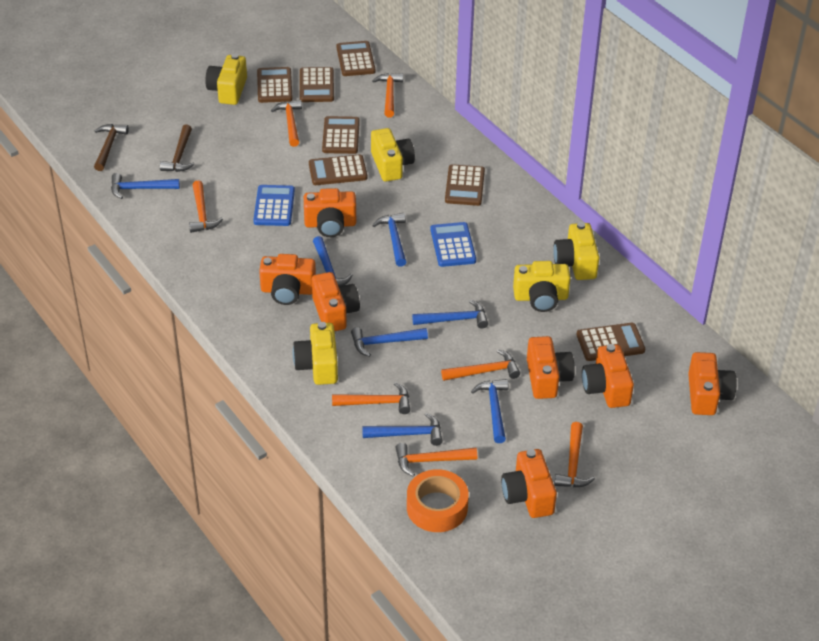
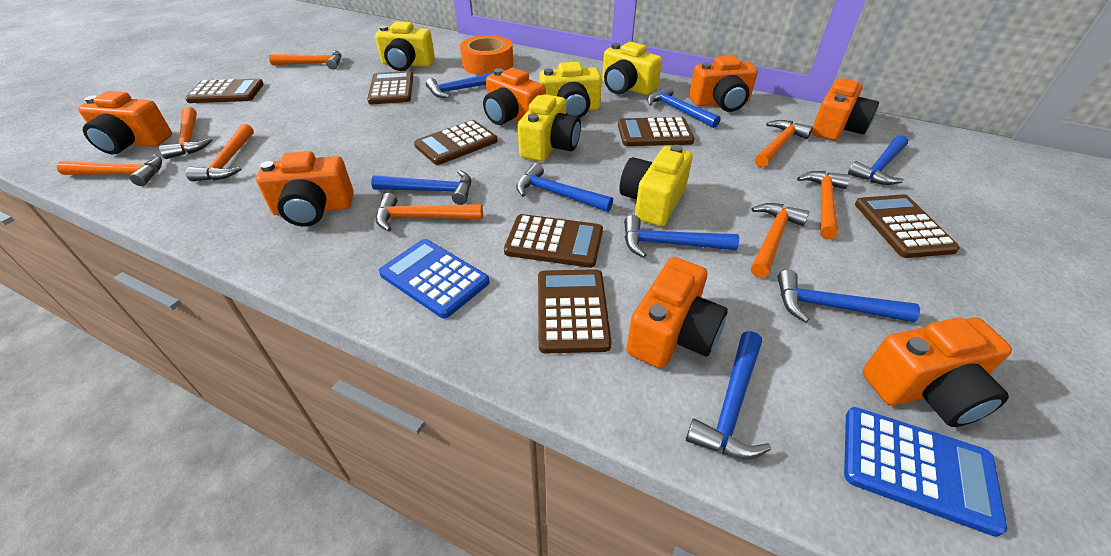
blue hammer: 7 -> 8
brown hammer: 2 -> 0
orange hammer: 7 -> 8

